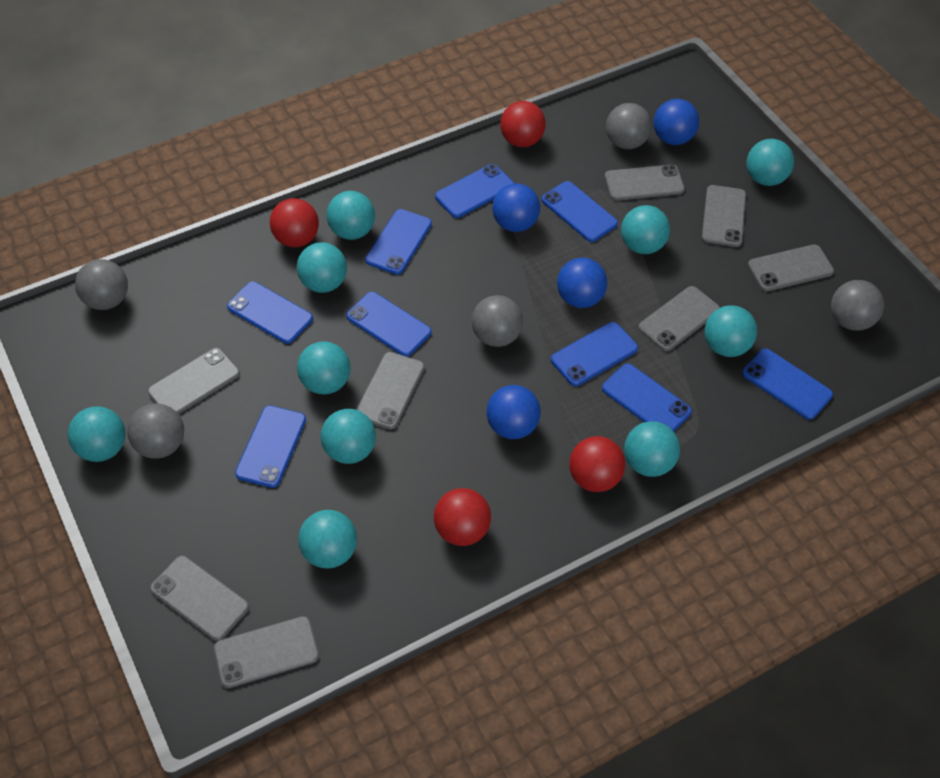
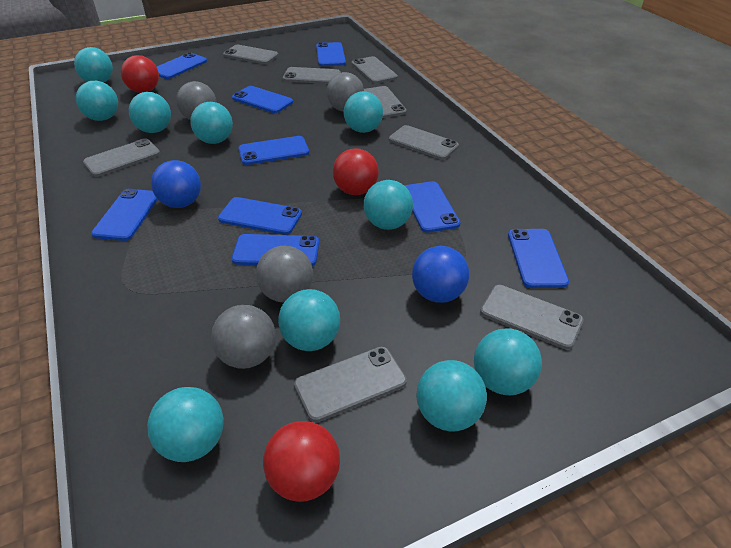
blue ball: 4 -> 2
grey ball: 5 -> 4
red ball: 4 -> 3

